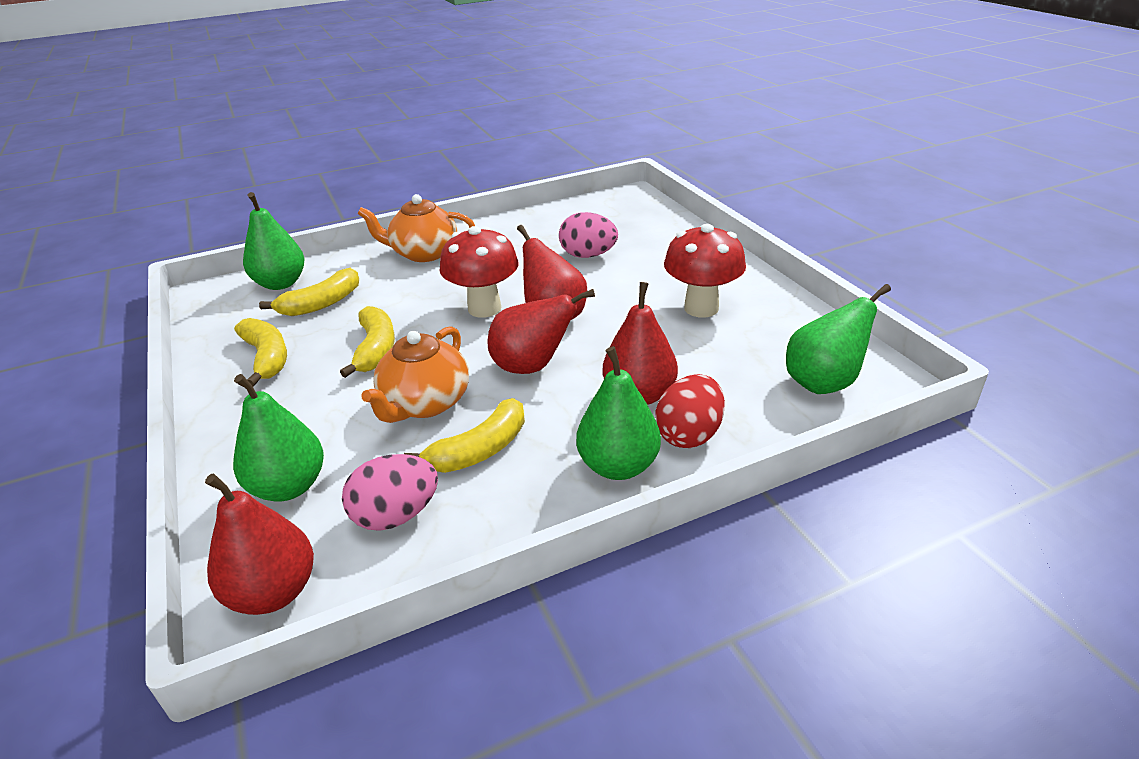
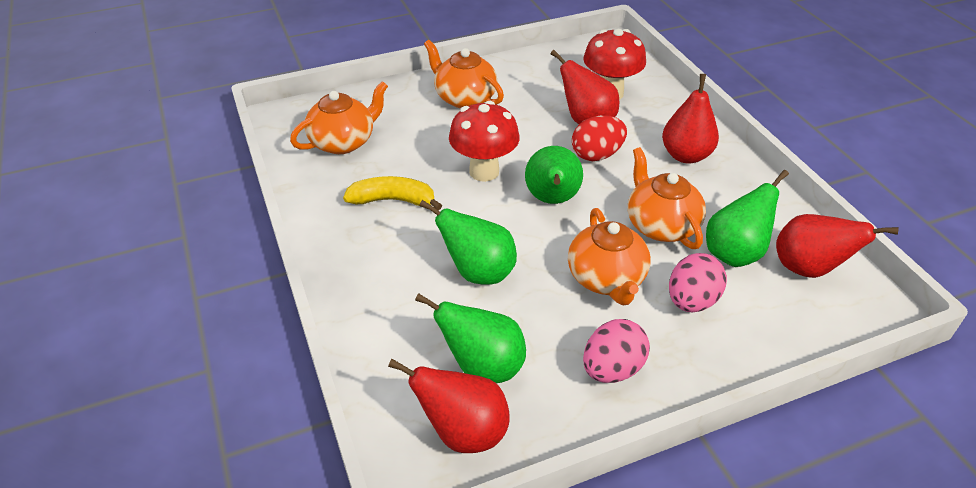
orange teapot: 2 -> 4
yellow banana: 4 -> 1

